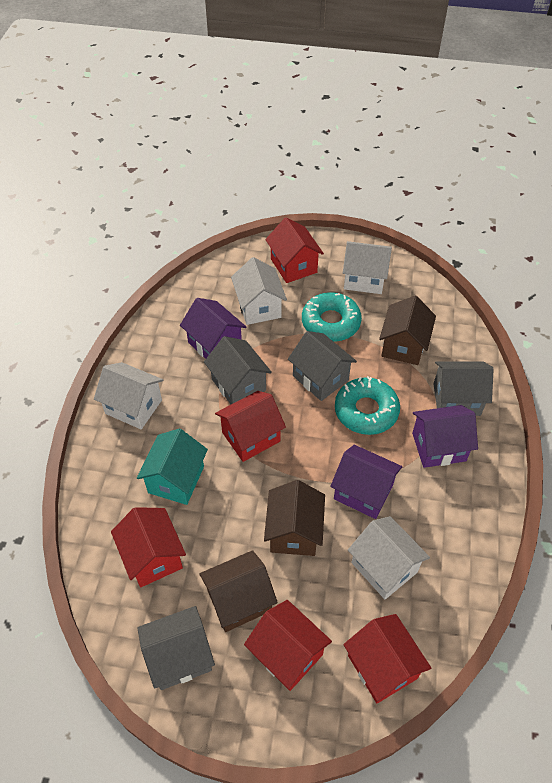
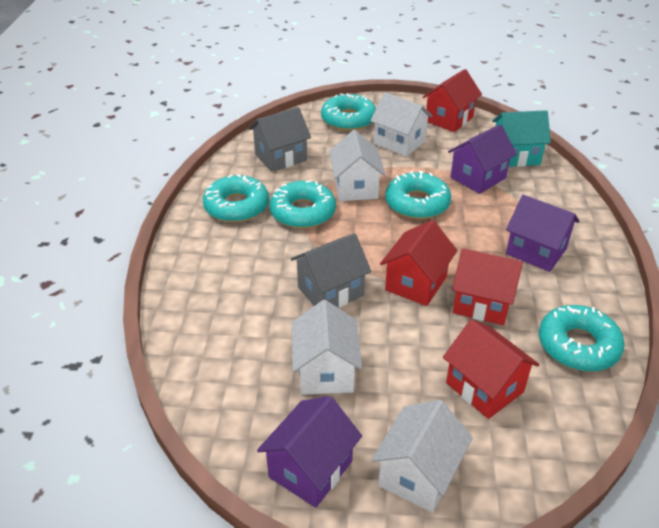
brown house: 3 -> 0
grey house: 4 -> 2
red house: 5 -> 4
turquoise donut: 2 -> 5

